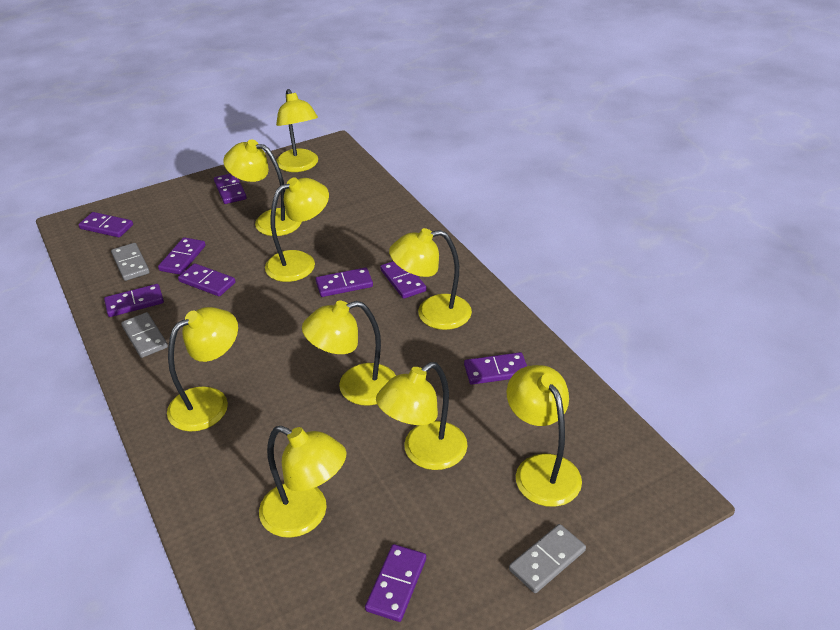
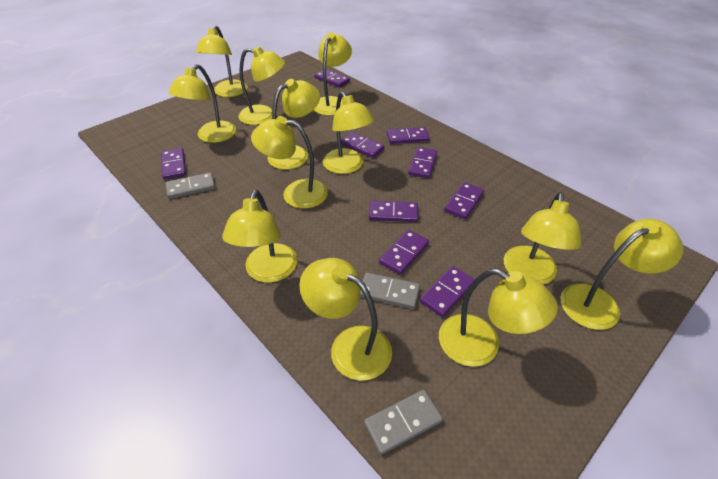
yellow lamp: 9 -> 12

